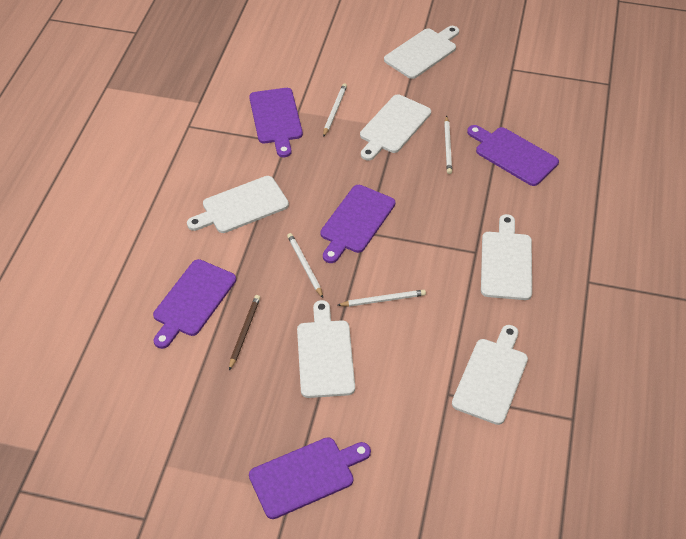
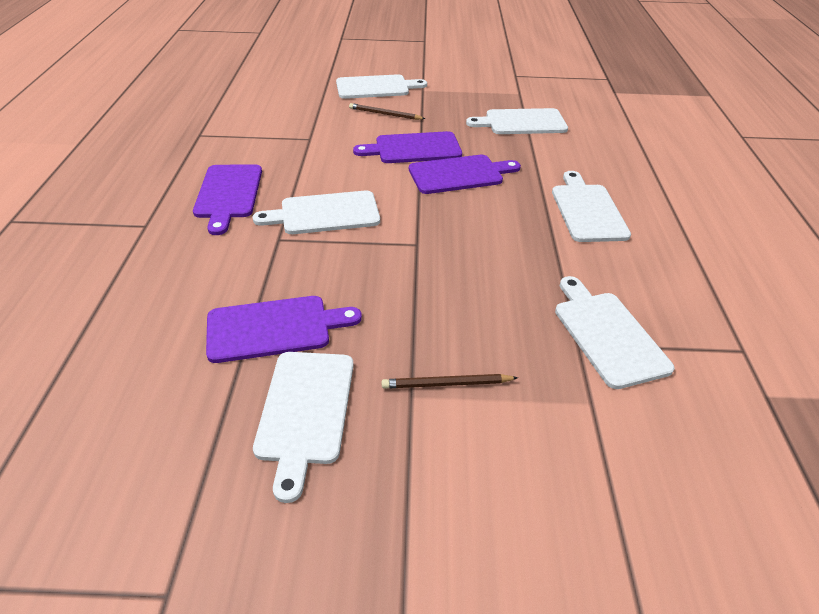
brown pencil: 1 -> 2
purple cutting board: 5 -> 4
white pencil: 4 -> 0

